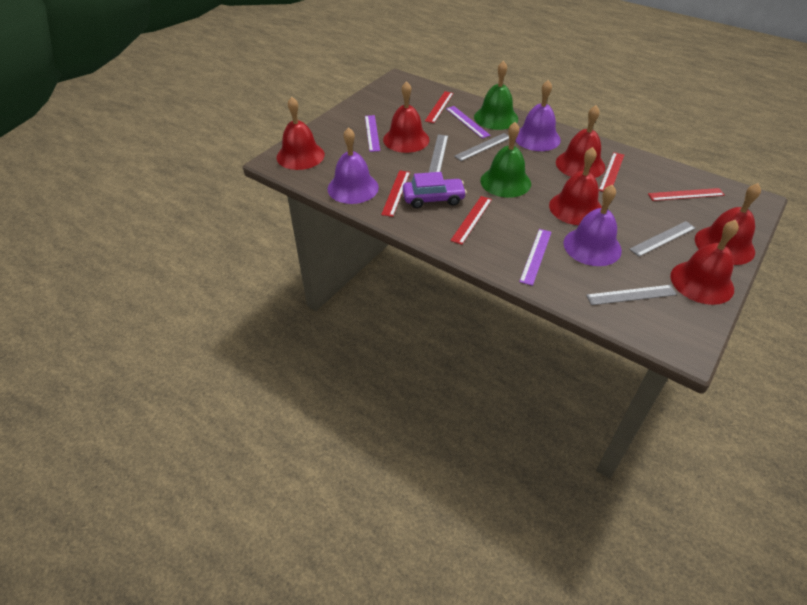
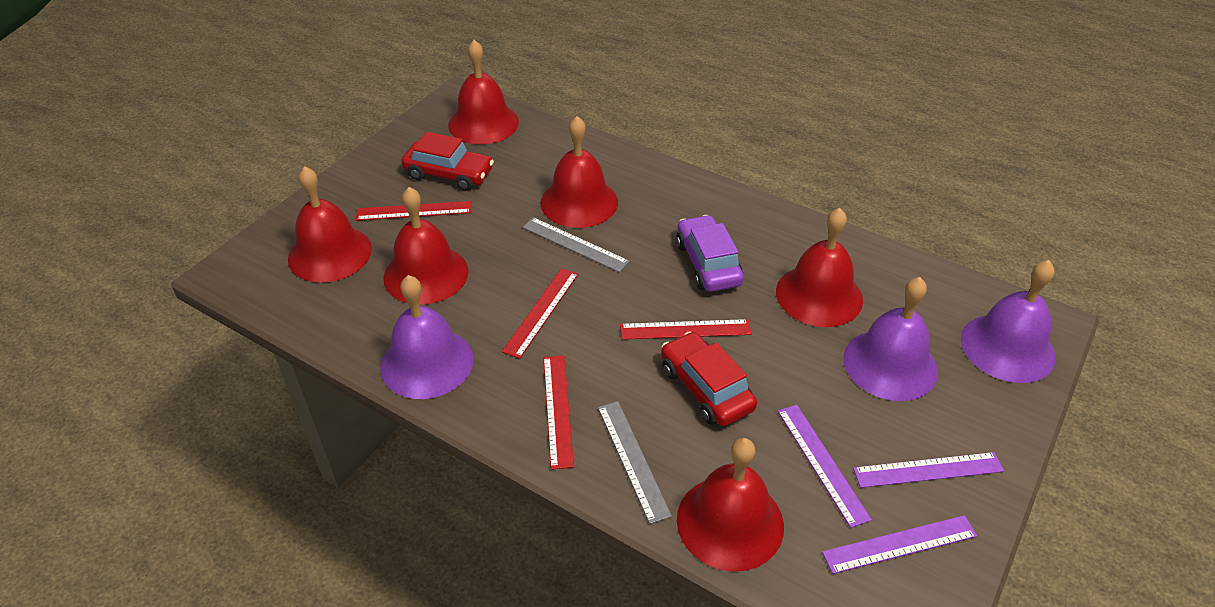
green bell: 2 -> 0
grey ruler: 4 -> 2
red car: 0 -> 2
red ruler: 5 -> 4

